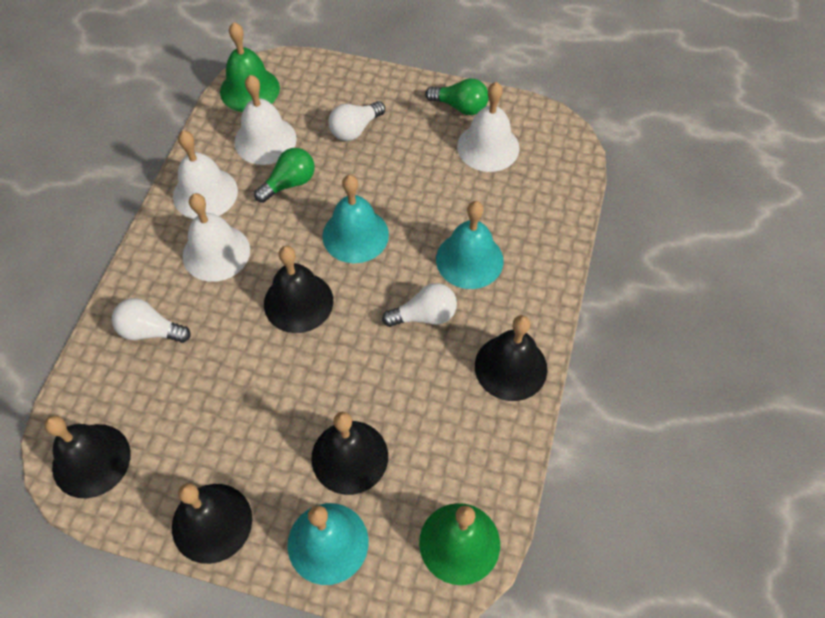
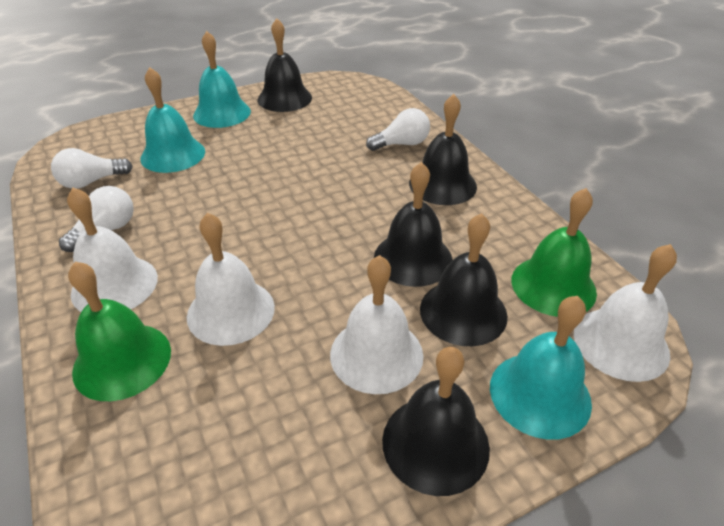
green light bulb: 2 -> 0

